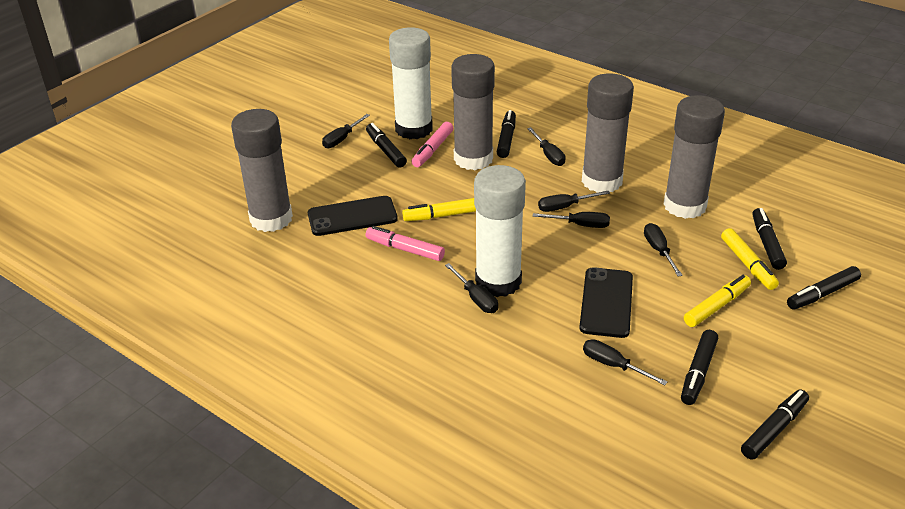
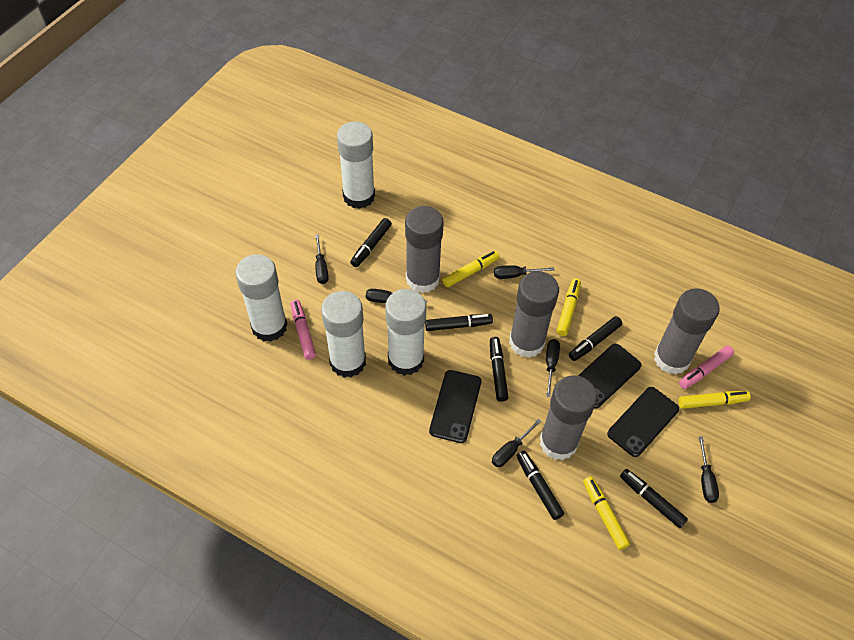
black phone: 2 -> 3
black screwdriver: 7 -> 6
white glue stick: 2 -> 4
yellow marker: 3 -> 4

